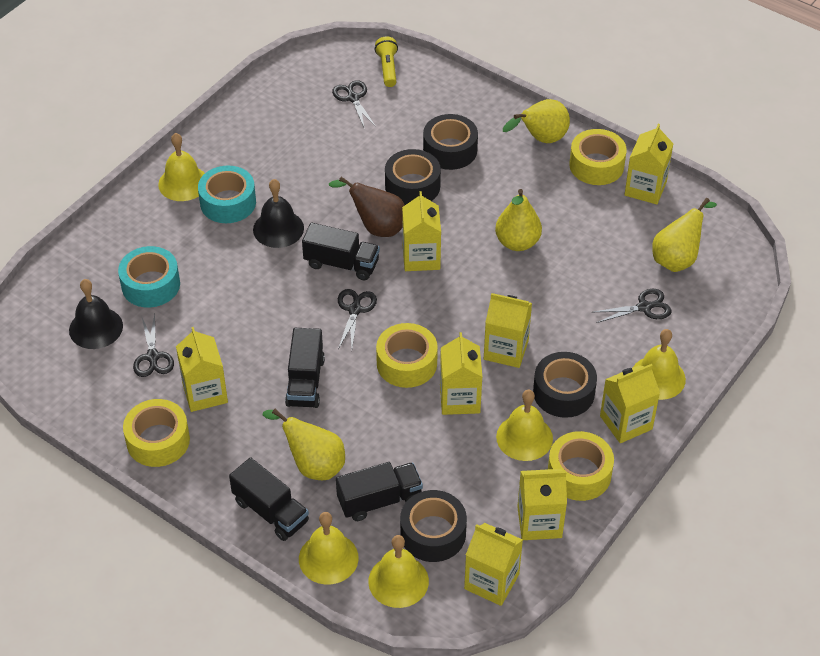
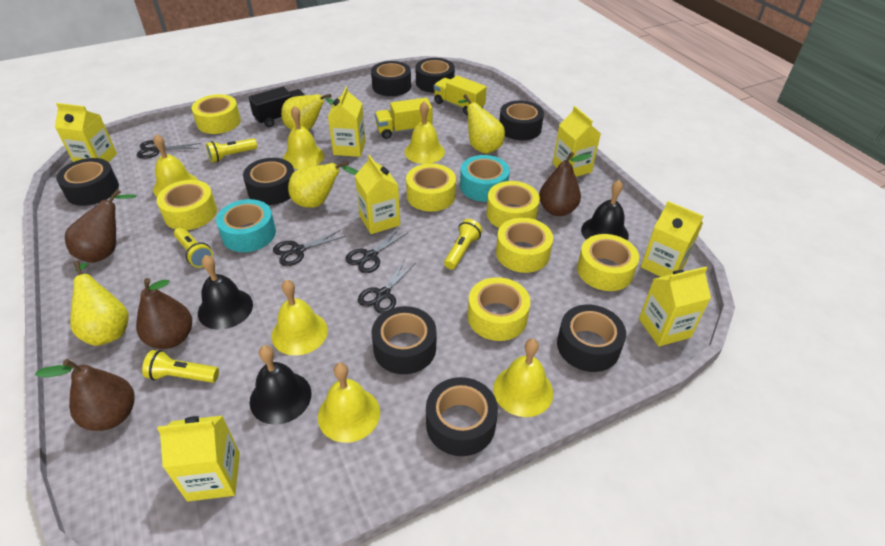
black bell: 2 -> 3
black tape: 4 -> 8
black truck: 4 -> 1
brown pear: 1 -> 4
yellow bell: 5 -> 6
yellow carton: 8 -> 7
yellow flashlight: 1 -> 4
yellow tape: 4 -> 7
yellow truck: 0 -> 2

